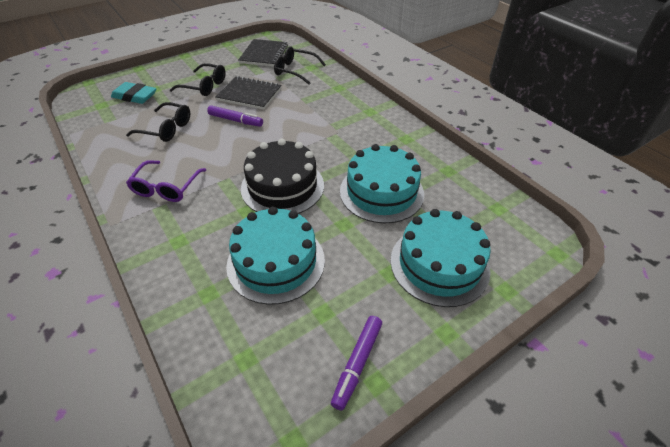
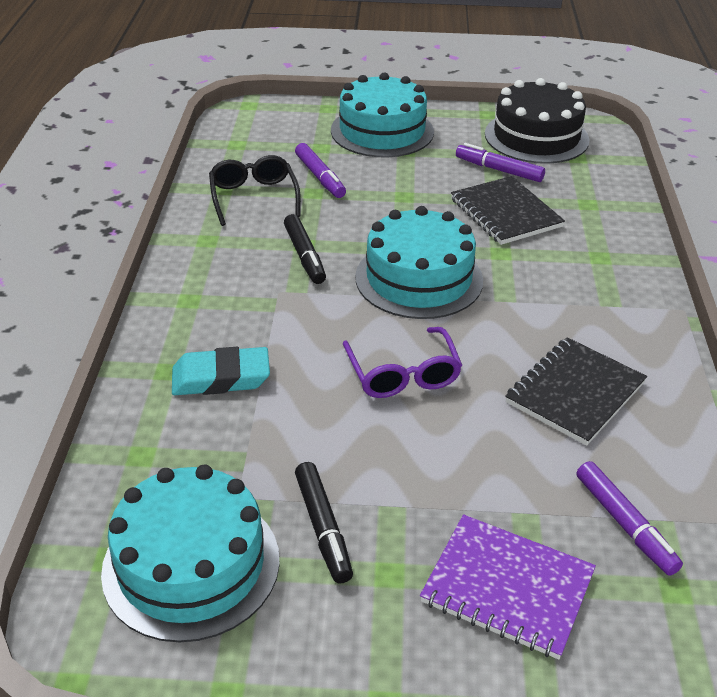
black glasses: 3 -> 1
black marker: 0 -> 2
purple marker: 2 -> 3
purple notebook: 0 -> 1

